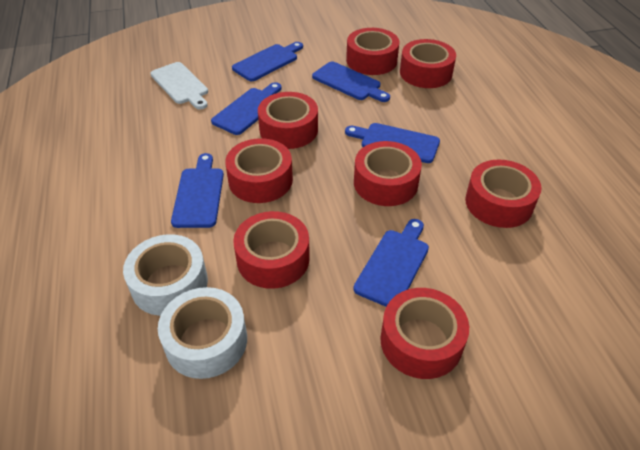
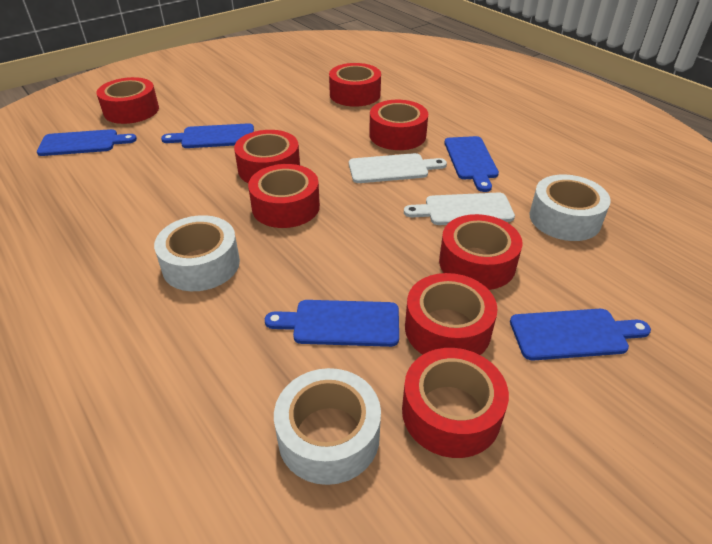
blue cutting board: 6 -> 5
white cutting board: 1 -> 2
white tape: 2 -> 3

